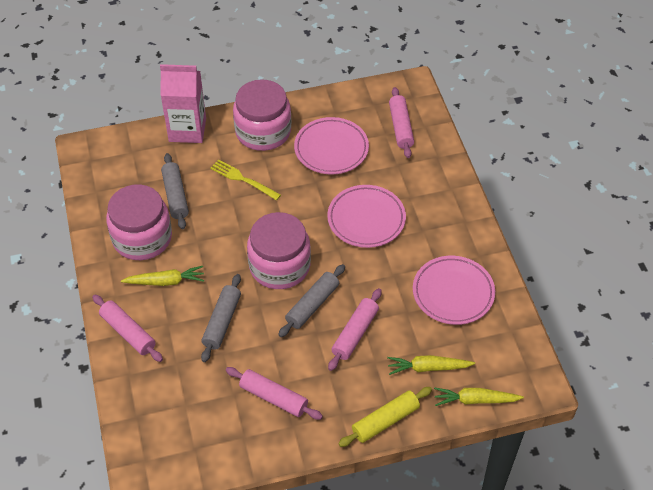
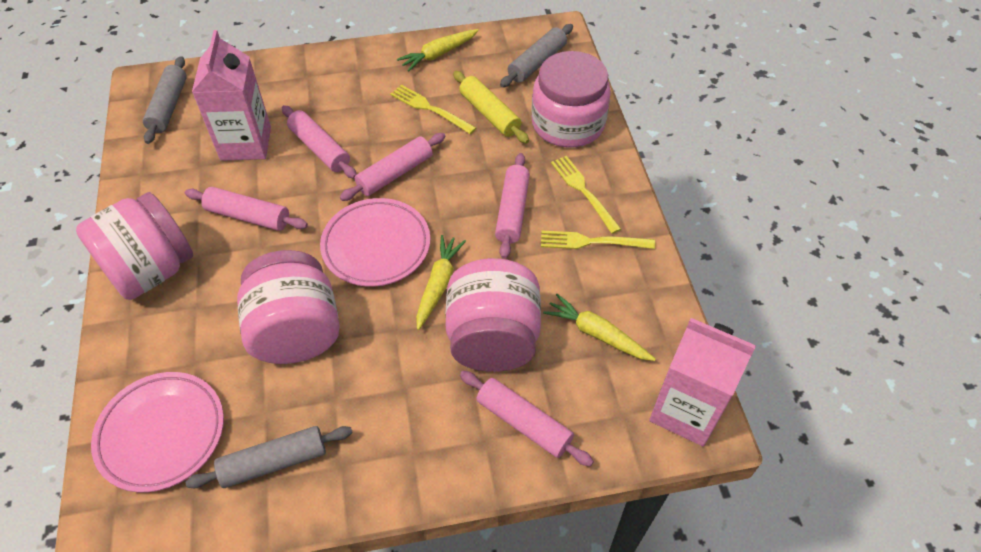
pink carton: 1 -> 2
pink jar: 3 -> 4
pink plate: 3 -> 2
pink rolling pin: 4 -> 5
yellow fork: 1 -> 3

